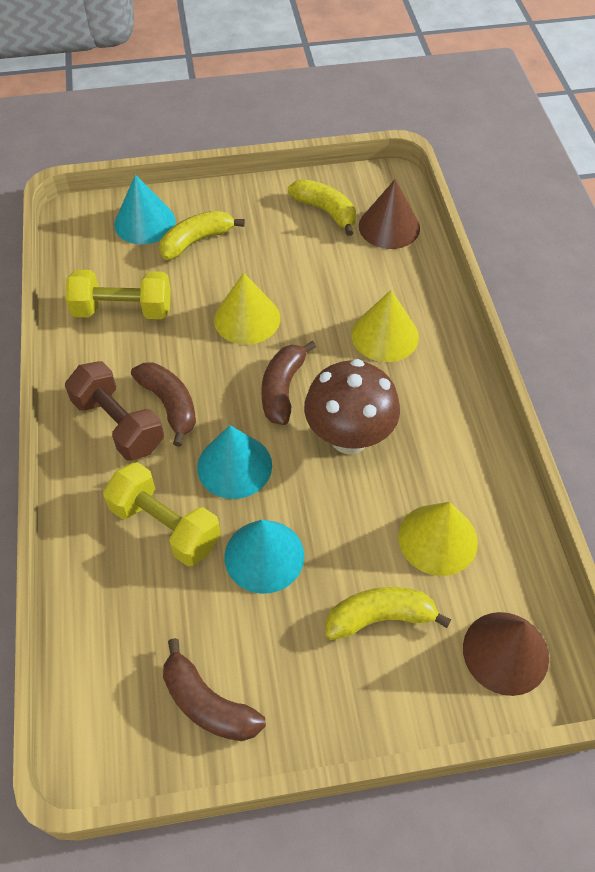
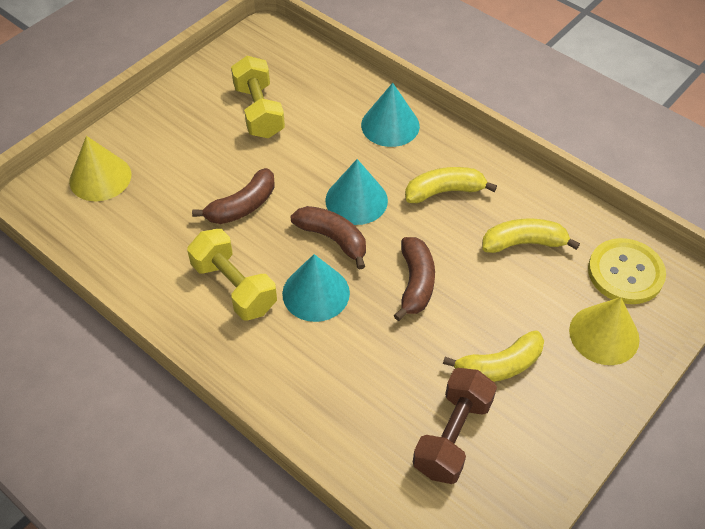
brown cone: 2 -> 0
brown mushroom: 1 -> 0
yellow button: 0 -> 1
yellow cone: 3 -> 2

